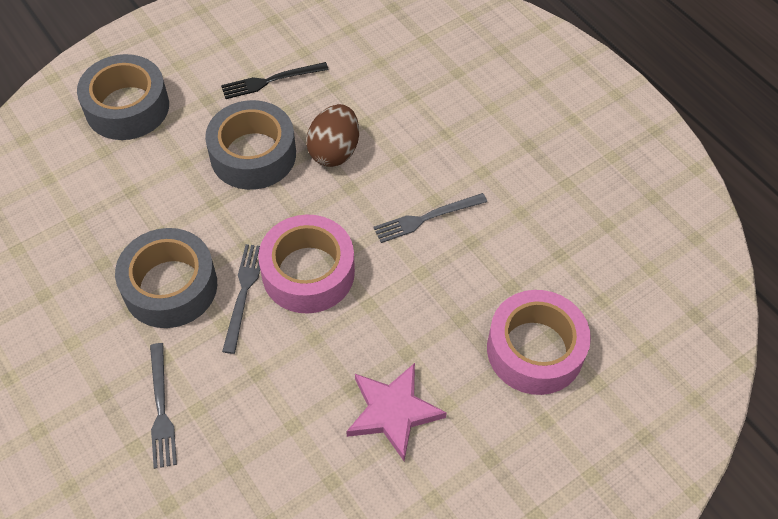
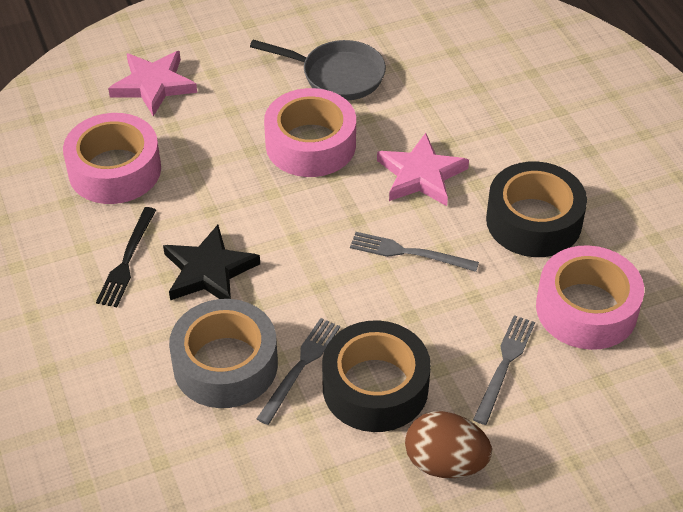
black star: 0 -> 1
black tape: 0 -> 2
grey pan: 0 -> 1
grey tape: 3 -> 1
pink star: 1 -> 2
pink tape: 2 -> 3

